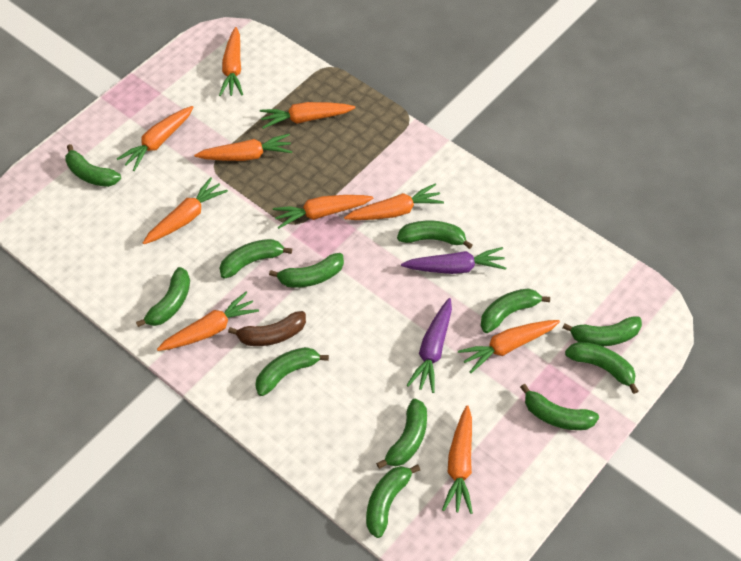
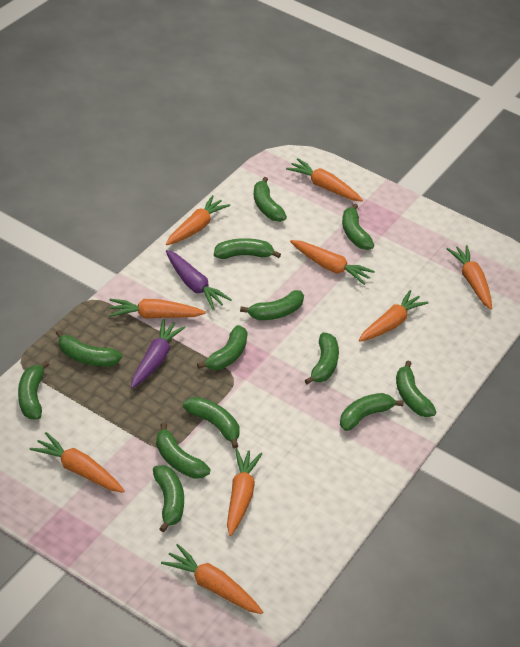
brown banana: 1 -> 0
green banana: 12 -> 13
orange carrot: 10 -> 9

